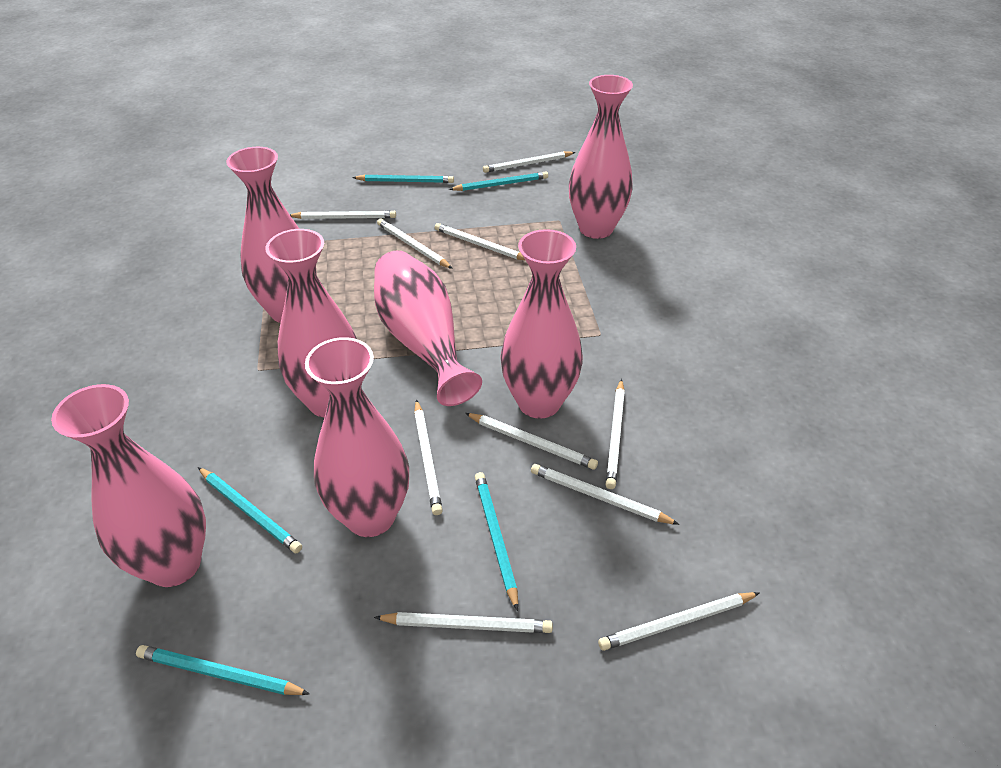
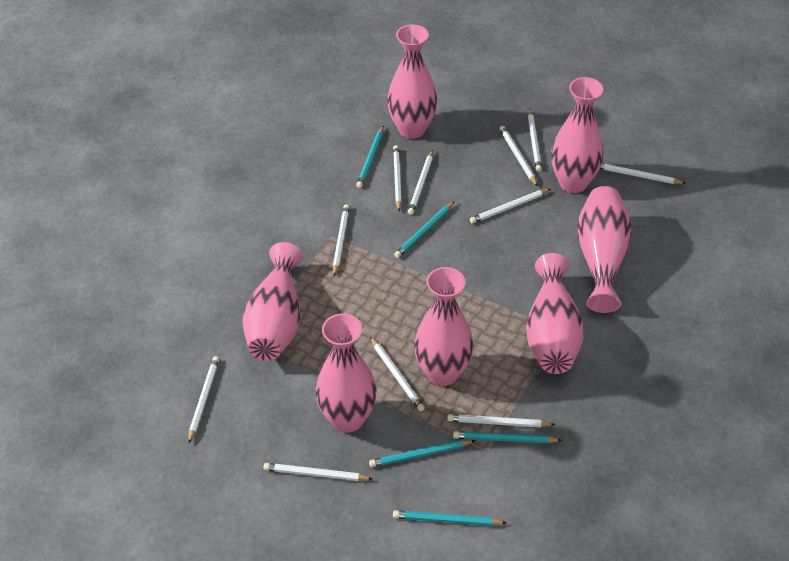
white pencil: 10 -> 11

